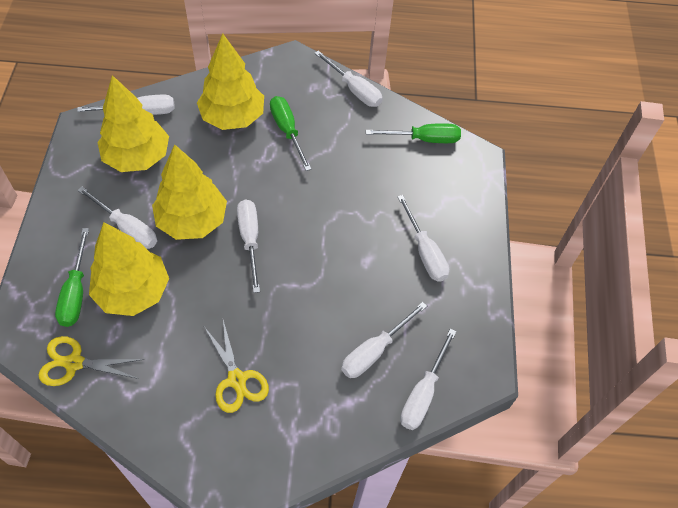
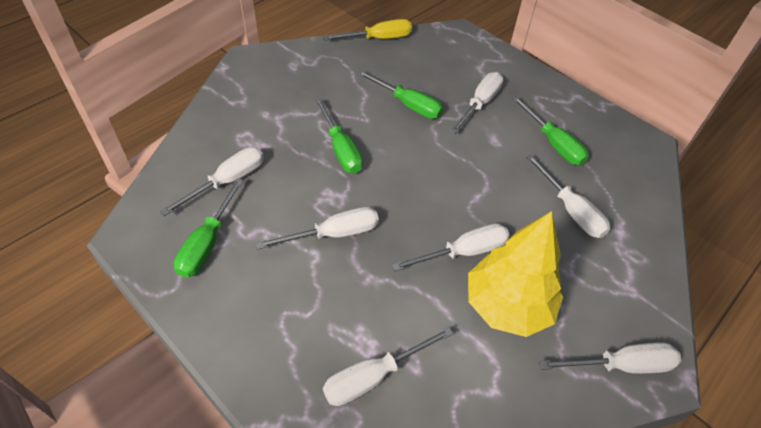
green screwdriver: 3 -> 4
yellow scissors: 2 -> 0
yellow screwdriver: 0 -> 1
yellow tree: 4 -> 1

